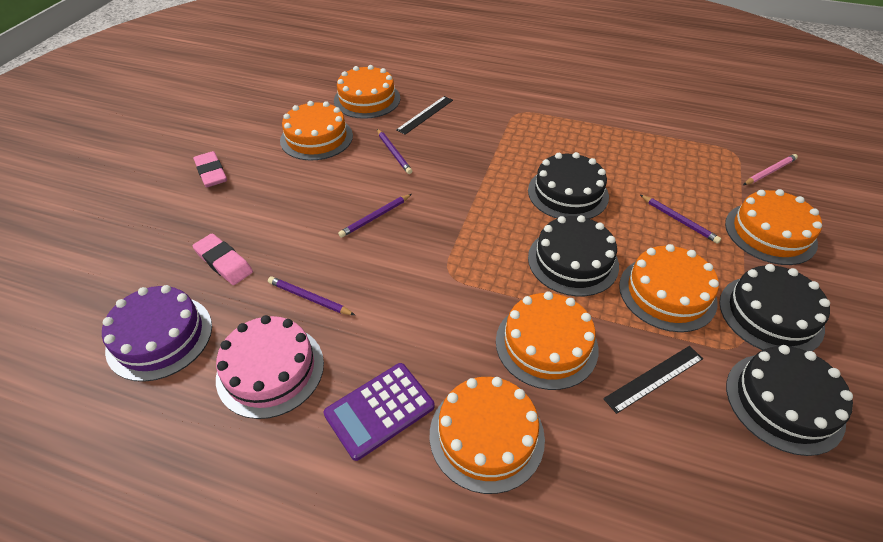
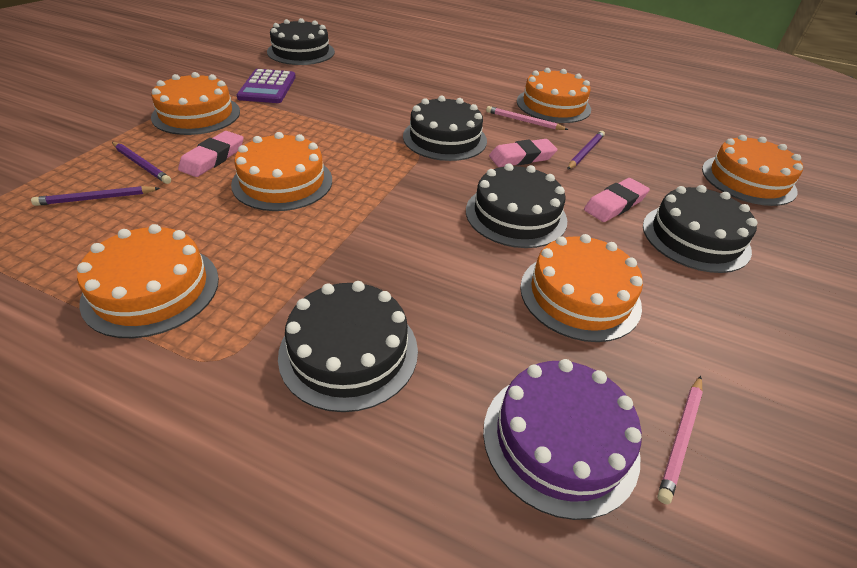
black cake: 4 -> 5
black ruler: 2 -> 0
pink cake: 1 -> 0
pink eraser: 2 -> 3
pink pencil: 1 -> 2
purple pencil: 4 -> 3

